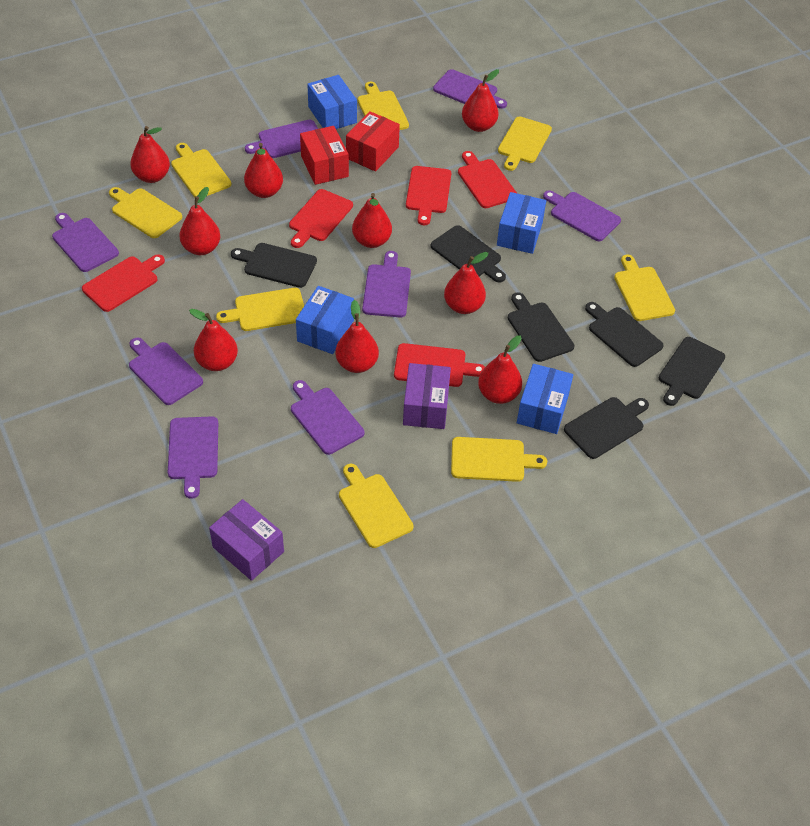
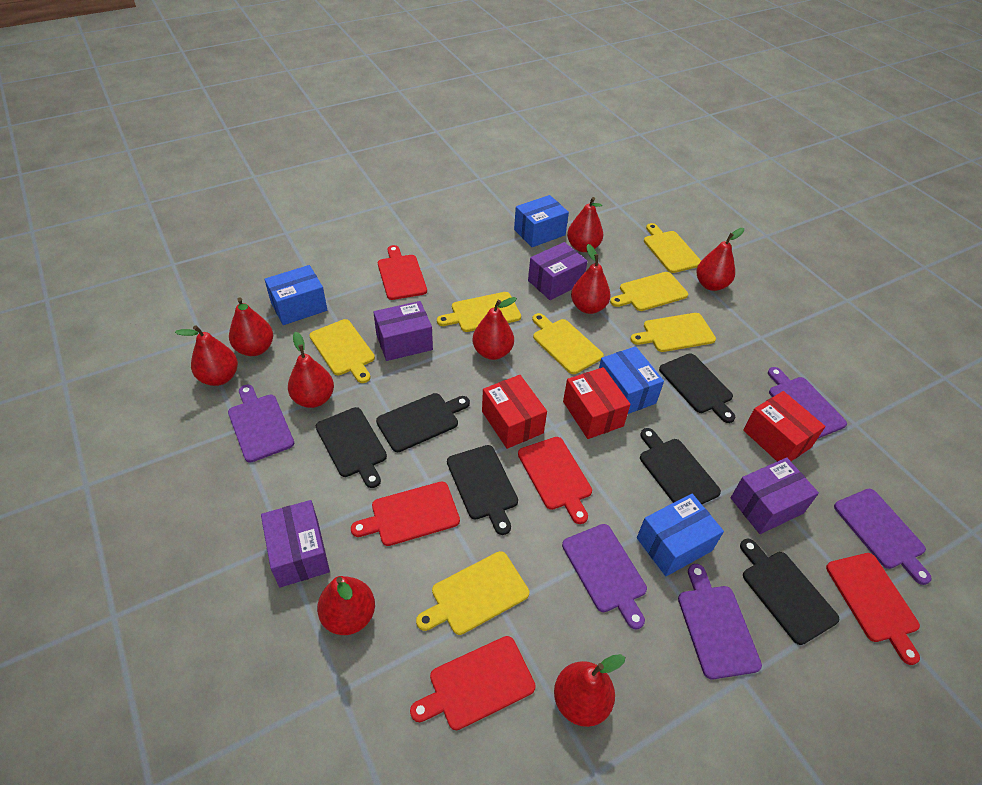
purple box: 2 -> 4
purple cutting board: 8 -> 5
red box: 2 -> 3
yellow cutting board: 8 -> 7

